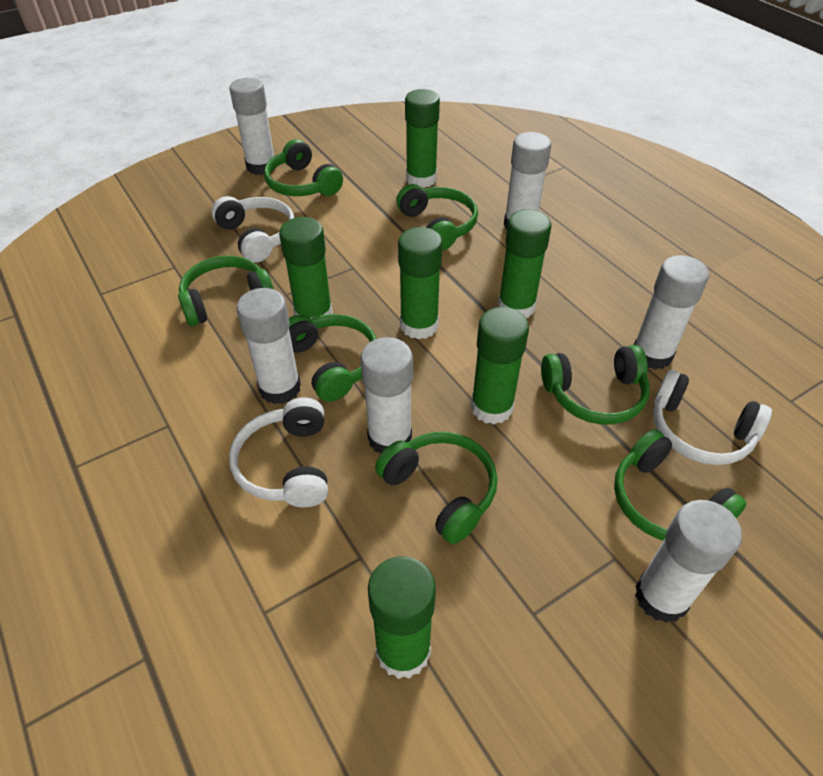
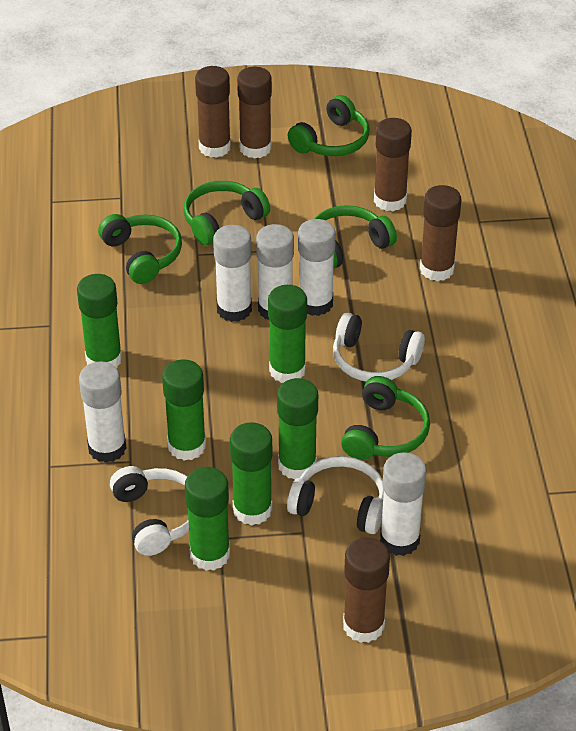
brown glue stick: 0 -> 5
green headphones: 7 -> 5
white glue stick: 6 -> 5

